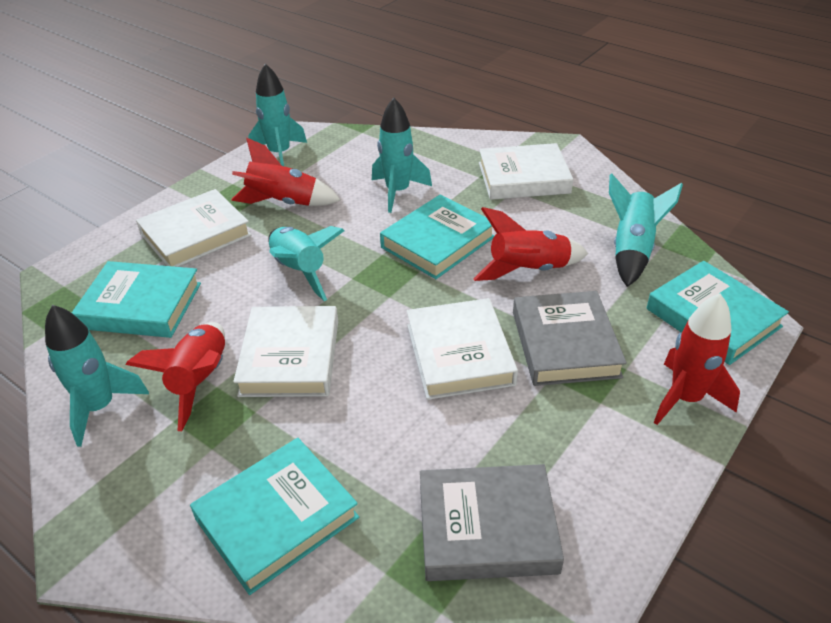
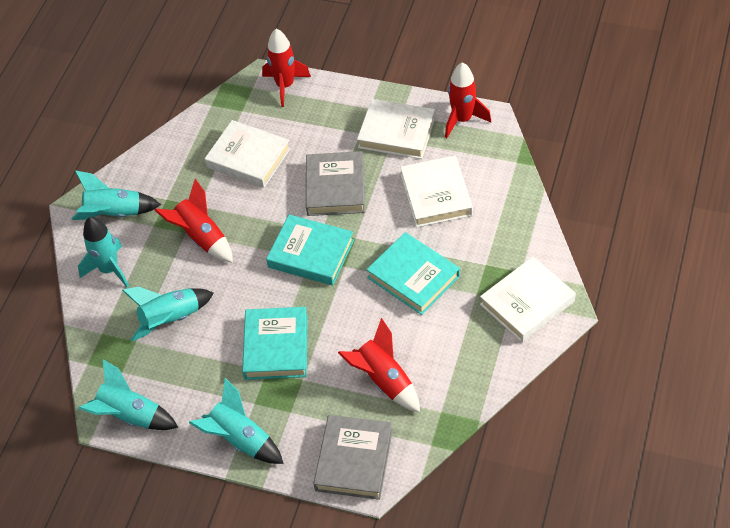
turquoise book: 4 -> 3

